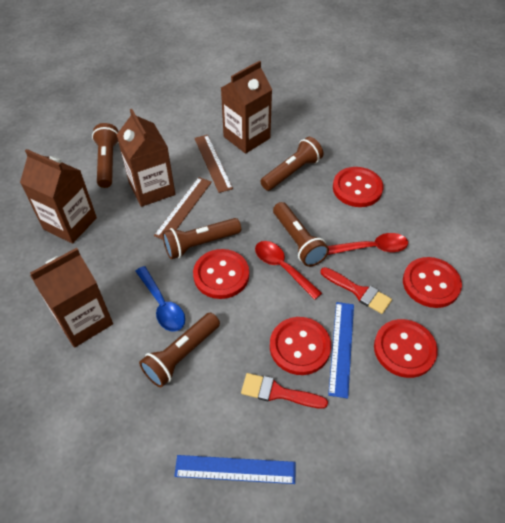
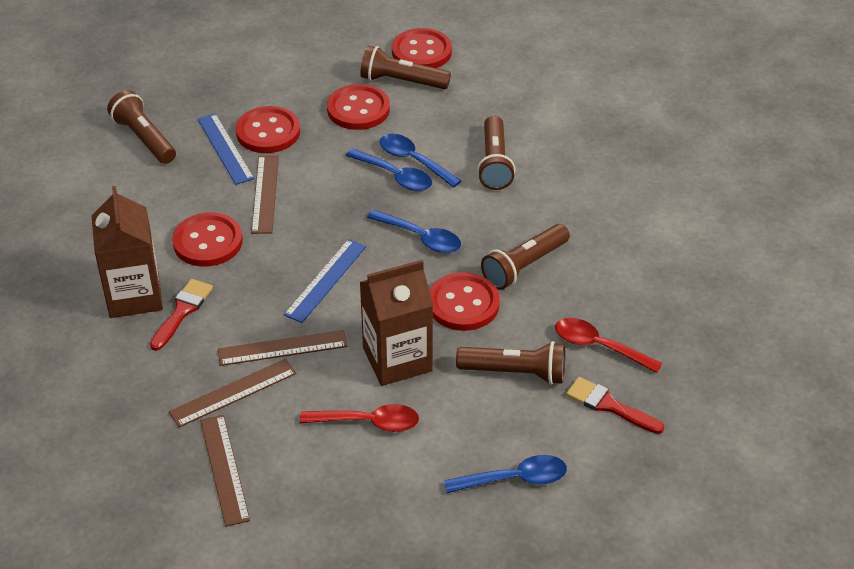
blue spoon: 1 -> 4
brown carton: 4 -> 2
brown ruler: 2 -> 4

